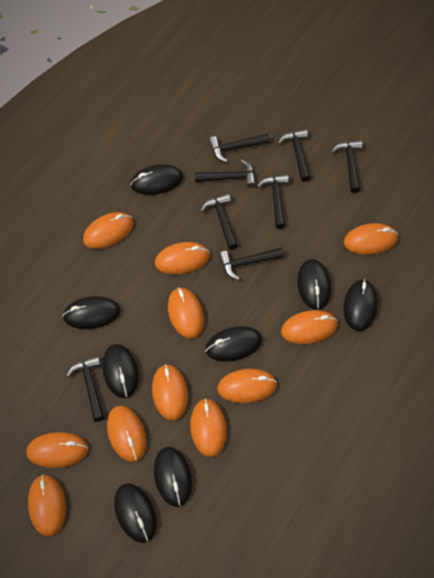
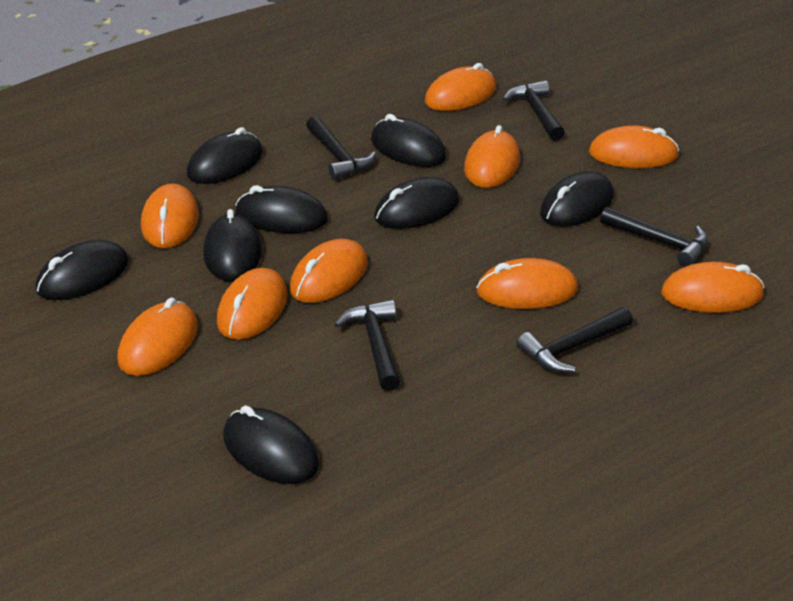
black hammer: 8 -> 5
orange mouse: 11 -> 9

